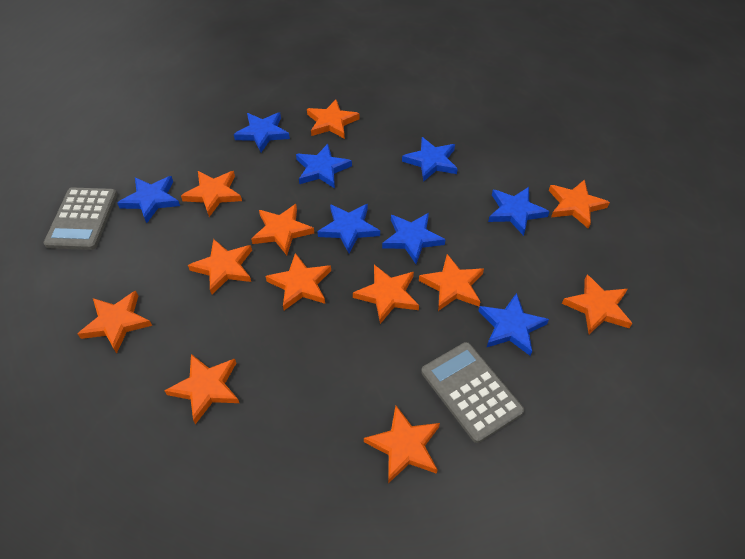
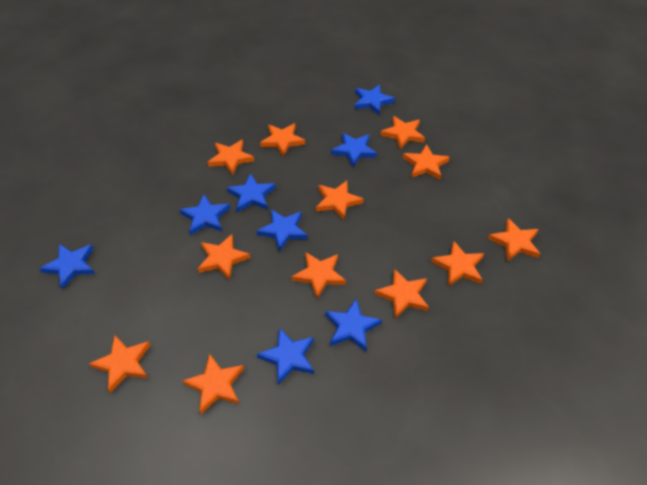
grey calculator: 2 -> 0

